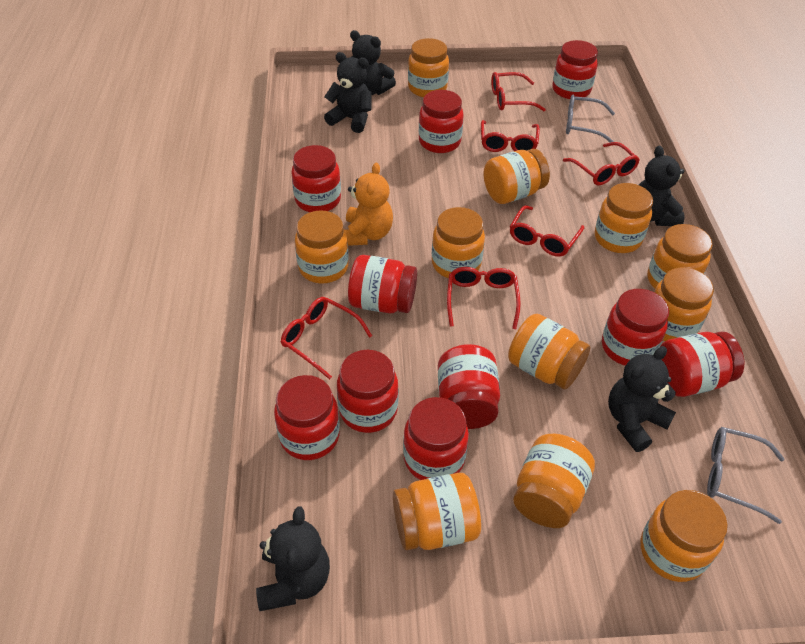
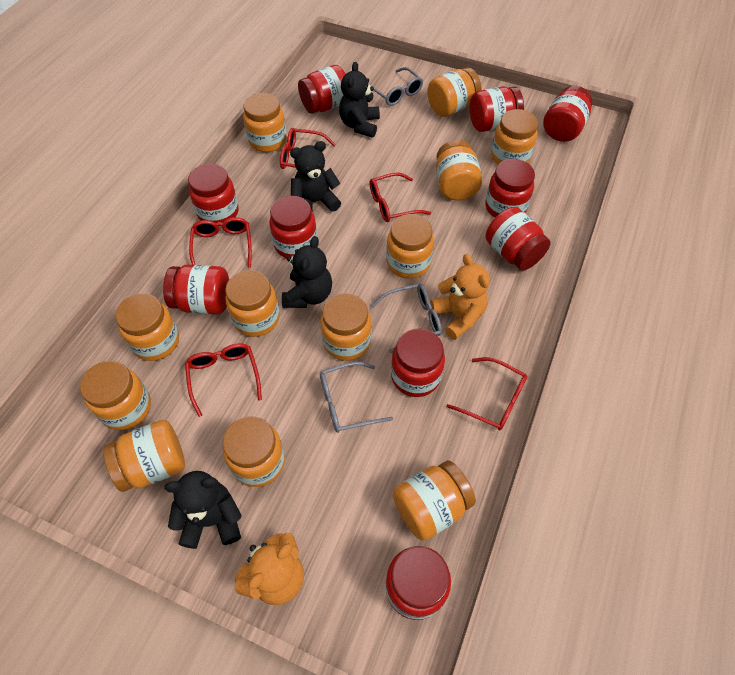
black teddy bear: 5 -> 4
grey glasses: 2 -> 3
orange jar: 11 -> 12
orange teddy bear: 1 -> 2
red glasses: 6 -> 5

